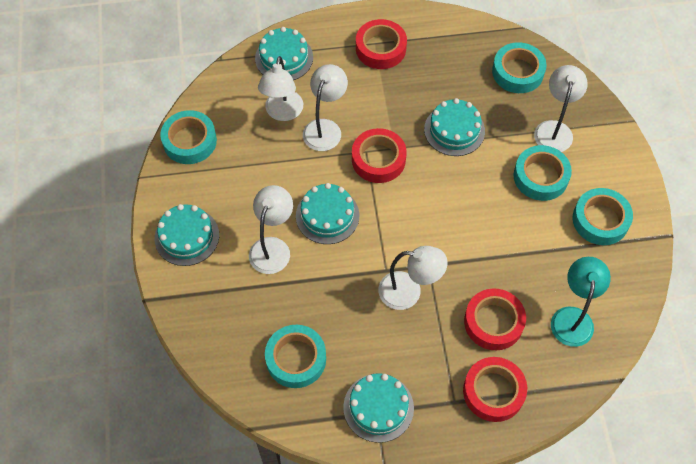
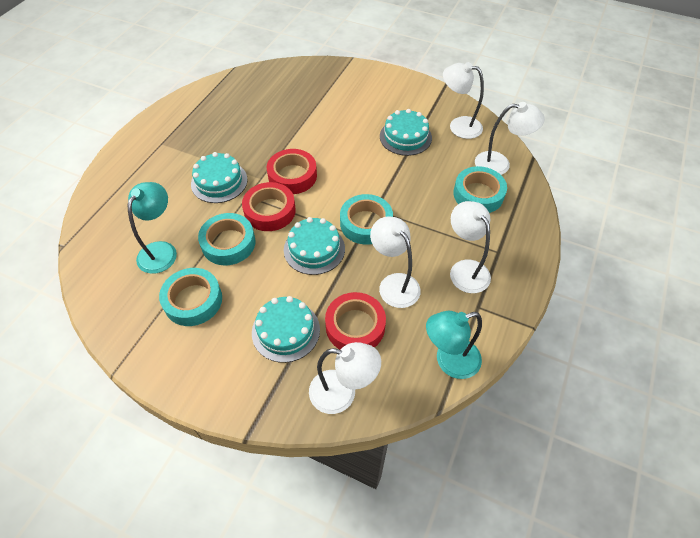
red tape: 4 -> 3
turquoise cake: 5 -> 4
turquoise lamp: 1 -> 2
turquoise tape: 5 -> 4

